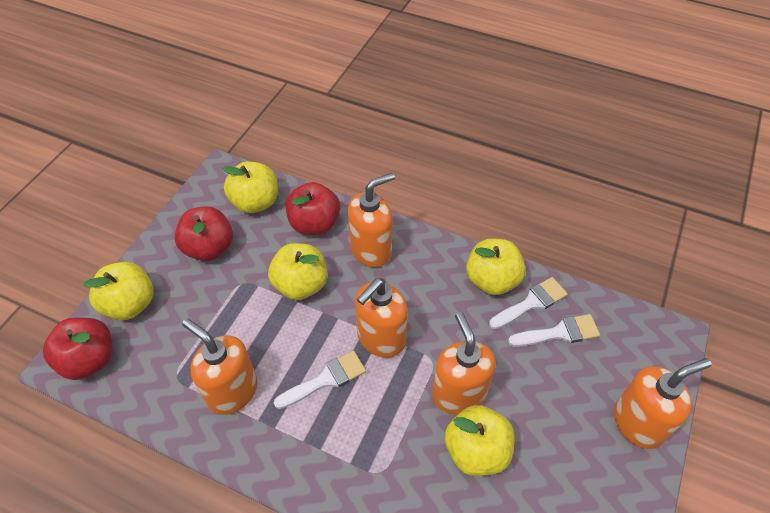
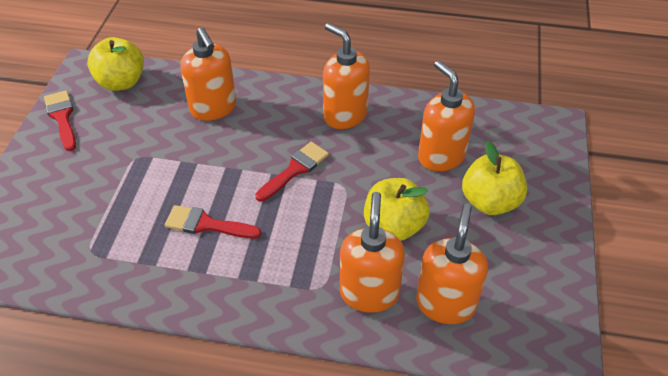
red apple: 3 -> 0
red brush: 0 -> 3
white brush: 3 -> 0
yellow apple: 5 -> 3

